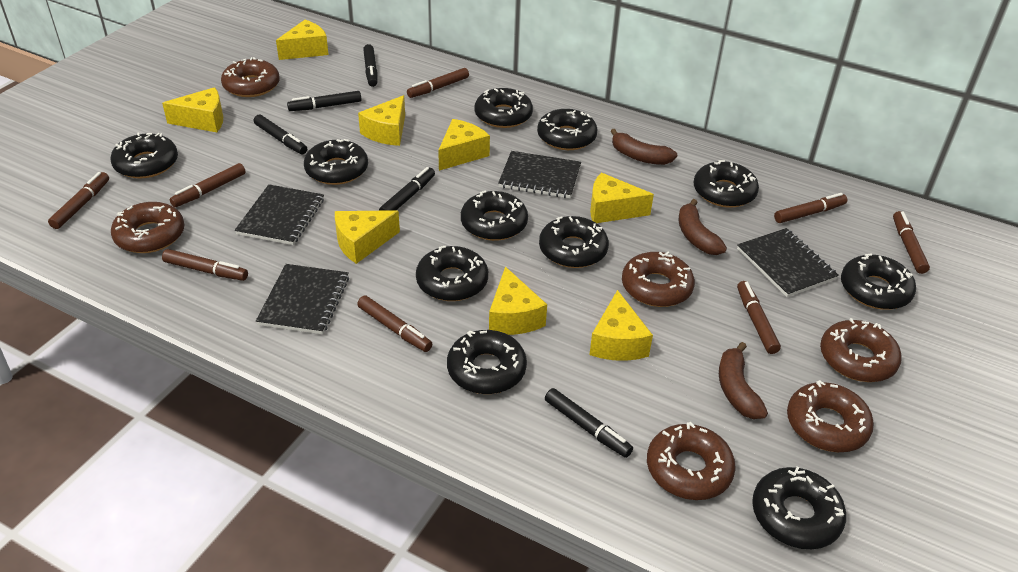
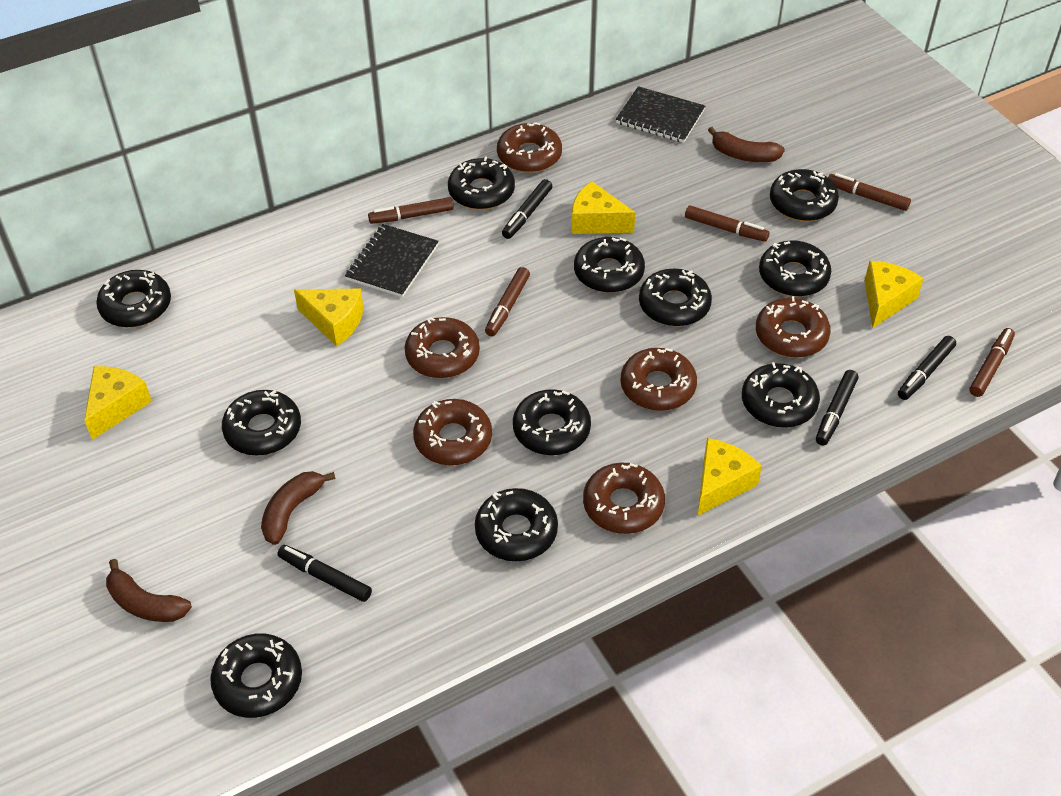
black marker: 5 -> 4
black notebook: 4 -> 2
brown marker: 8 -> 5
yellow cheese: 8 -> 5

